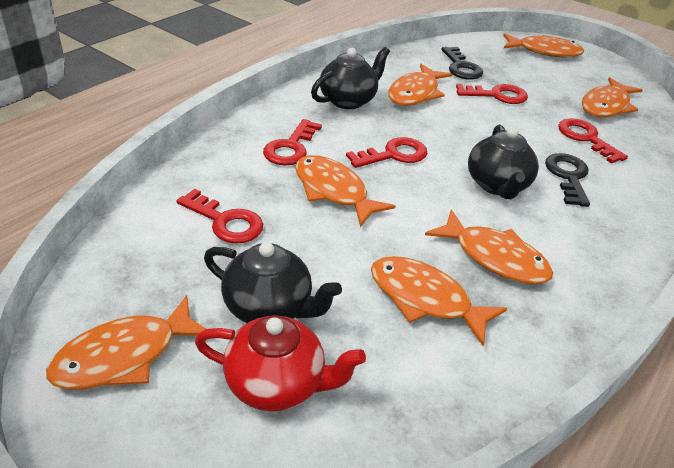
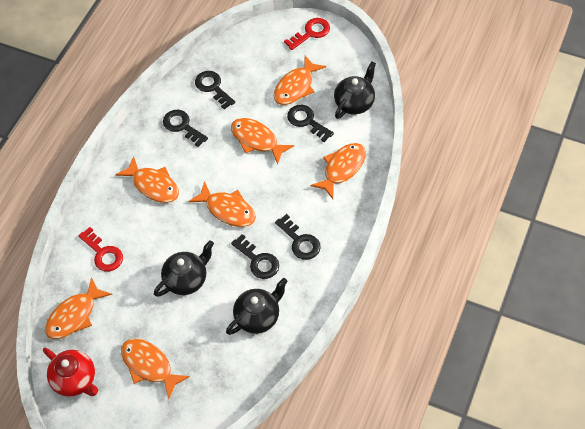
black key: 2 -> 5
red key: 5 -> 2

